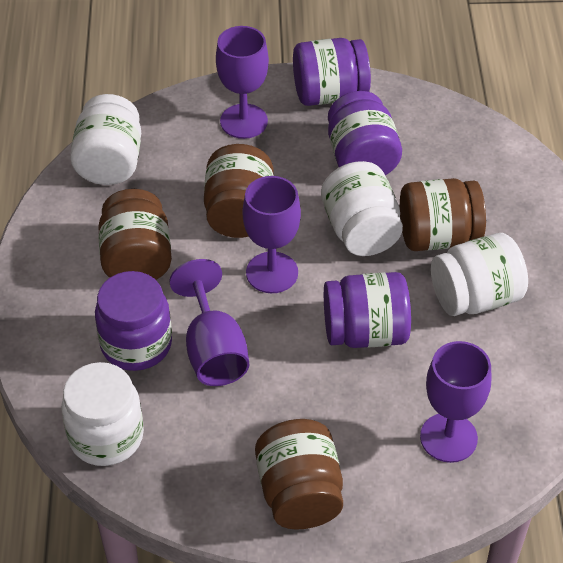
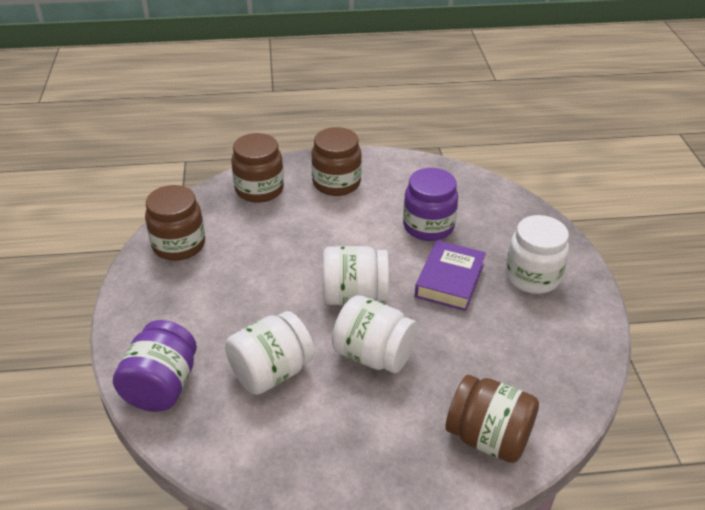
purple book: 0 -> 1
purple goblet: 4 -> 0
purple jar: 4 -> 2

